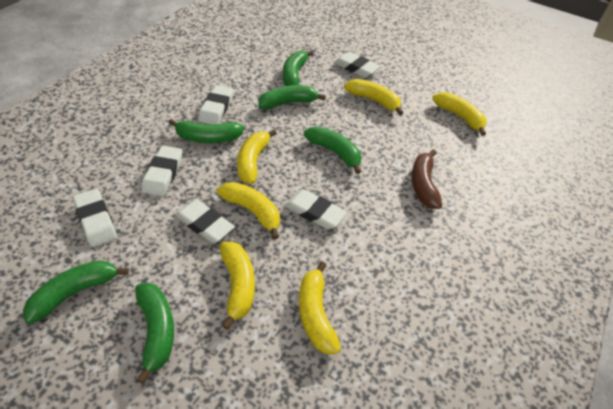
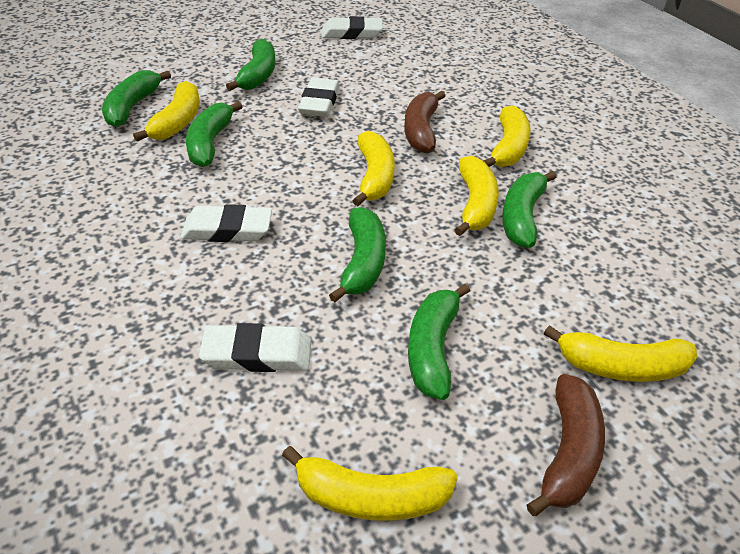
brown banana: 1 -> 2
white eraser: 6 -> 4

